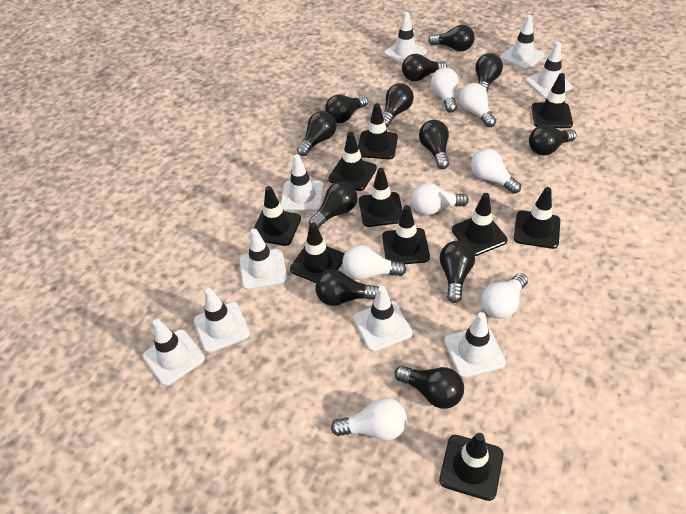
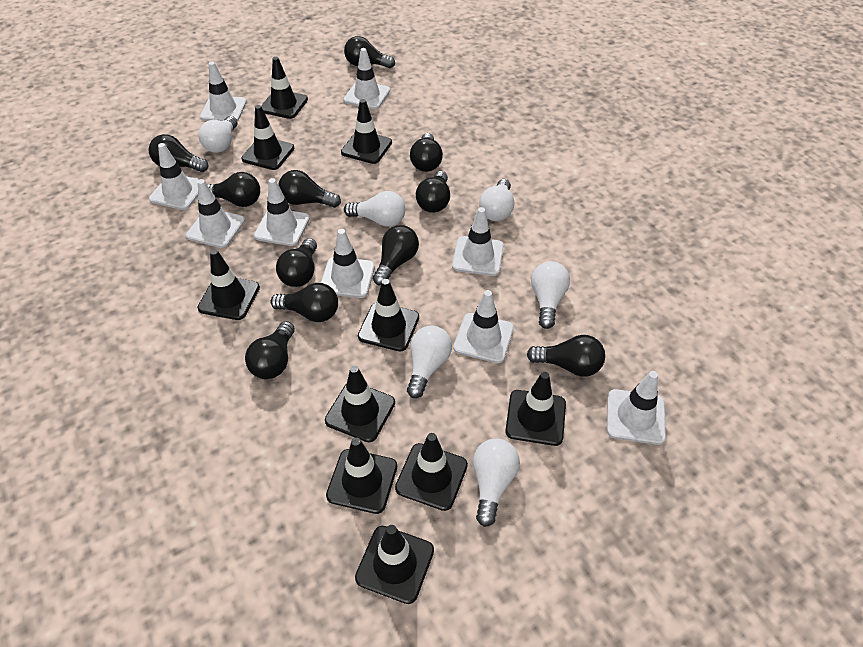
black light bulb: 12 -> 11
white light bulb: 7 -> 6

